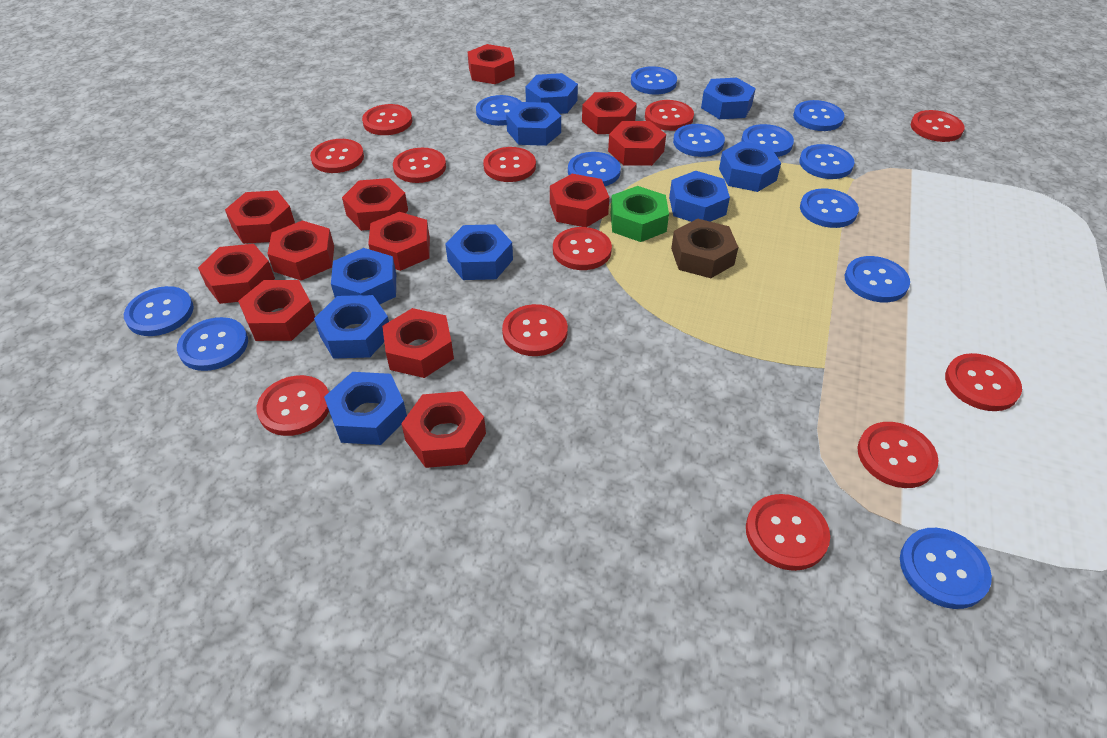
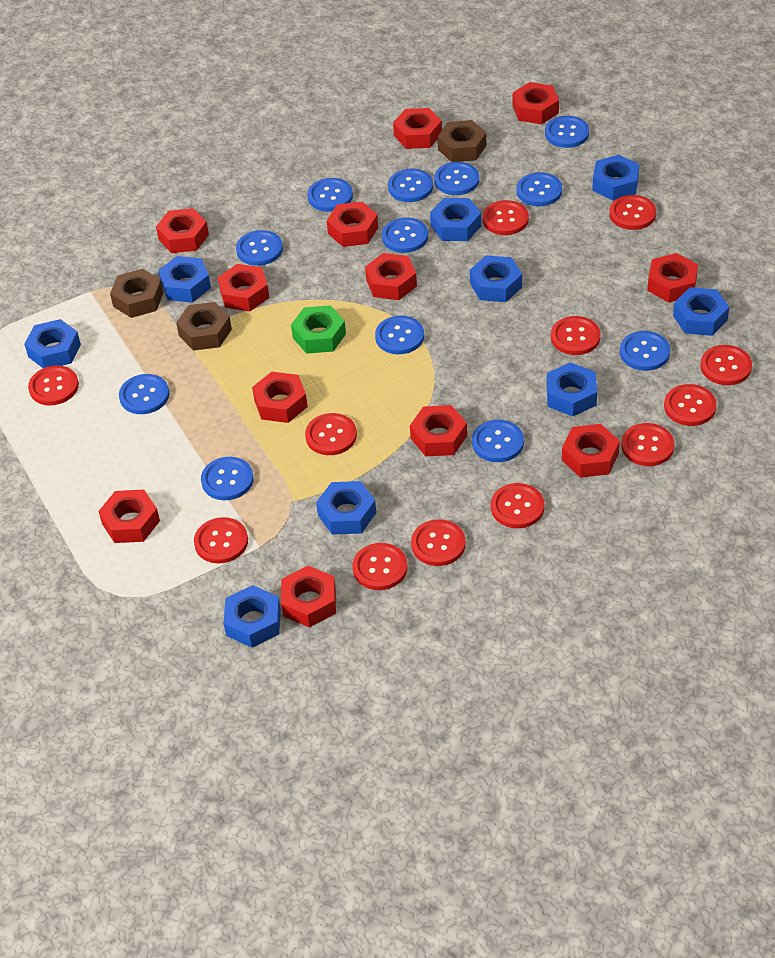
brown nut: 1 -> 3

